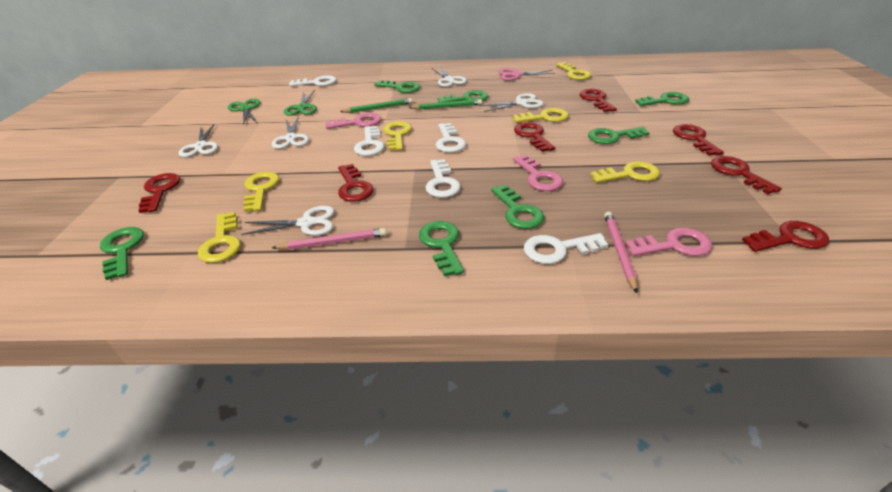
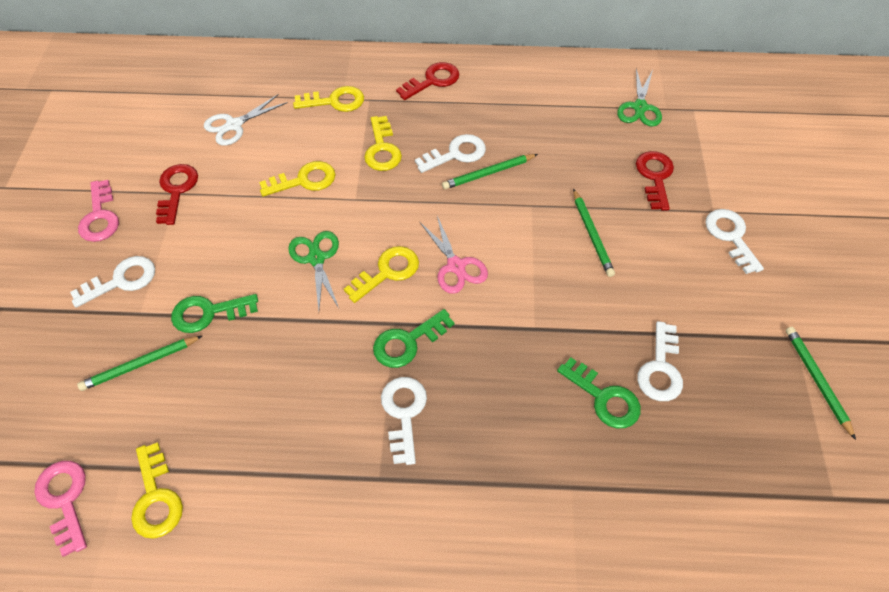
green key: 7 -> 3
green pencil: 2 -> 4
pink key: 3 -> 2
pink pencil: 2 -> 0
red key: 7 -> 3
white scissors: 5 -> 1
yellow key: 6 -> 5

